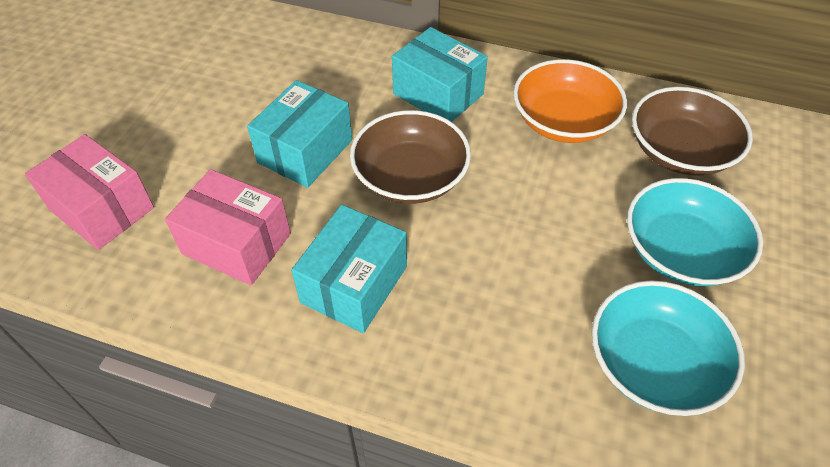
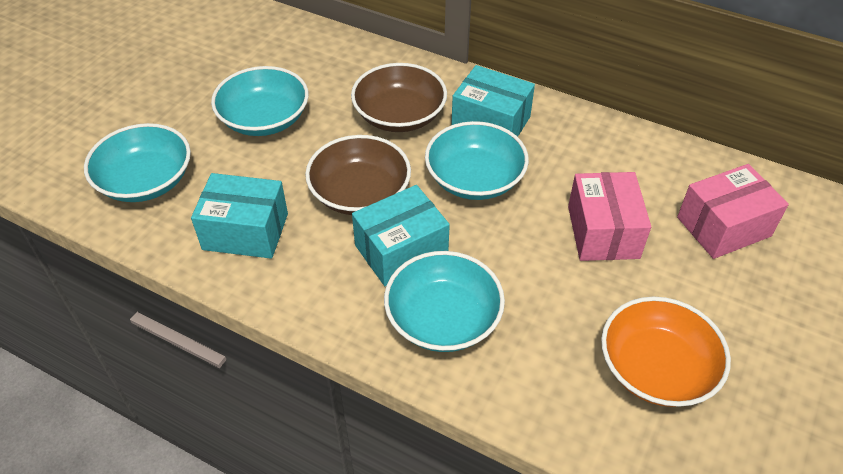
turquoise bowl: 2 -> 4

